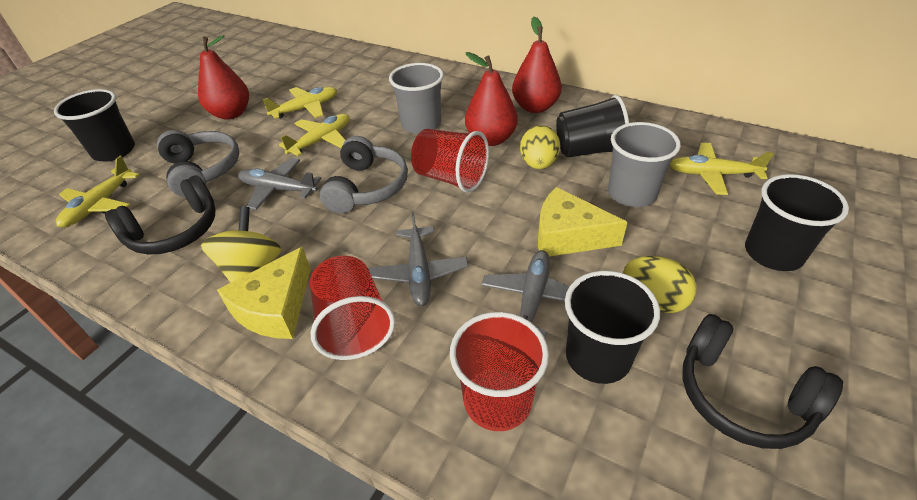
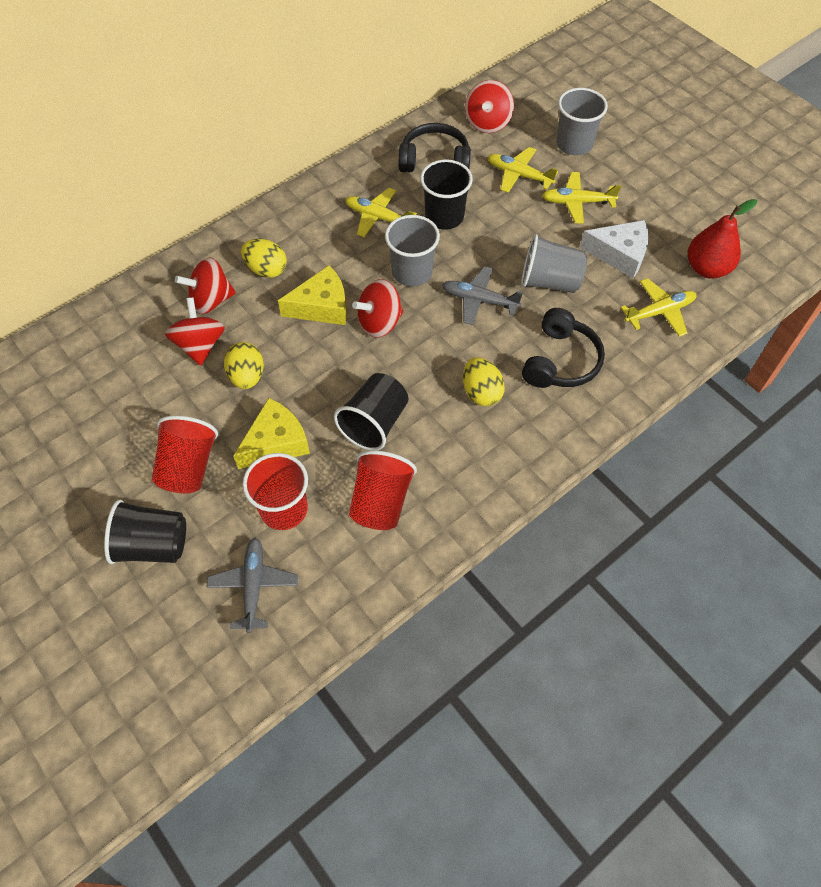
black cup: 4 -> 3
grey cup: 2 -> 3
grey headphones: 2 -> 0
grey plane: 3 -> 2
red pear: 3 -> 1
red spinning top: 0 -> 4
white cheese: 0 -> 1
yellow egg: 2 -> 3
yellow spinning top: 1 -> 0

